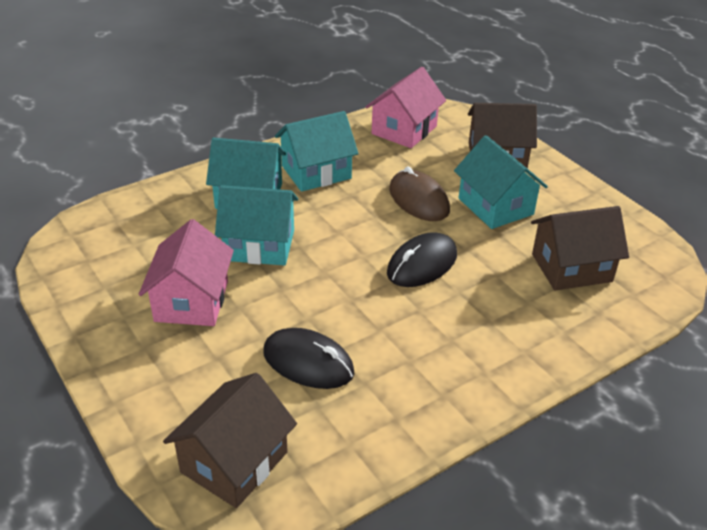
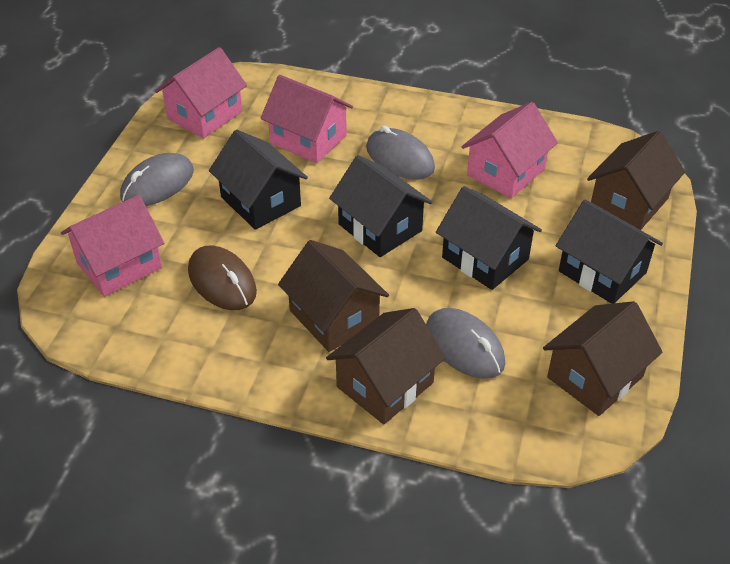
black house: 0 -> 4
black mouse: 2 -> 0
brown house: 3 -> 4
grey mouse: 0 -> 3
pink house: 2 -> 4
turquoise house: 4 -> 0

